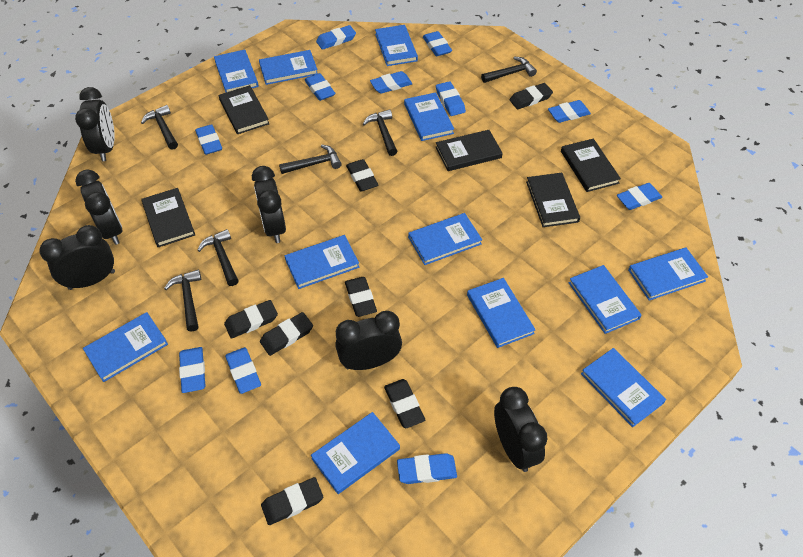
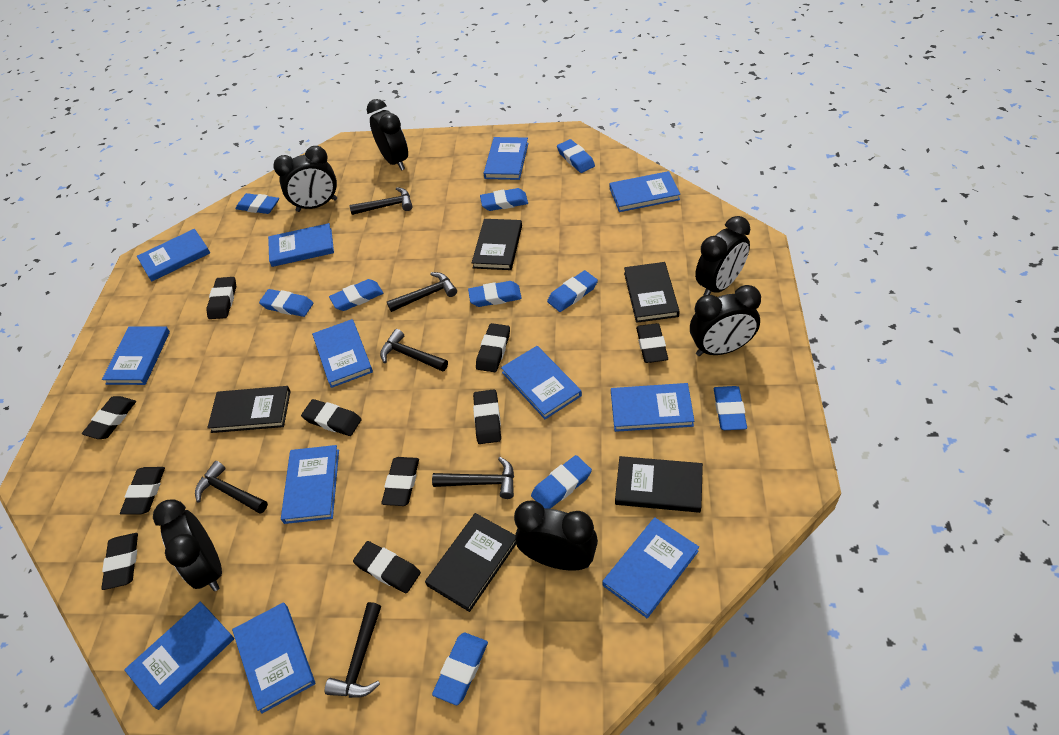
black eraser: 7 -> 10
blue eraser: 11 -> 10

